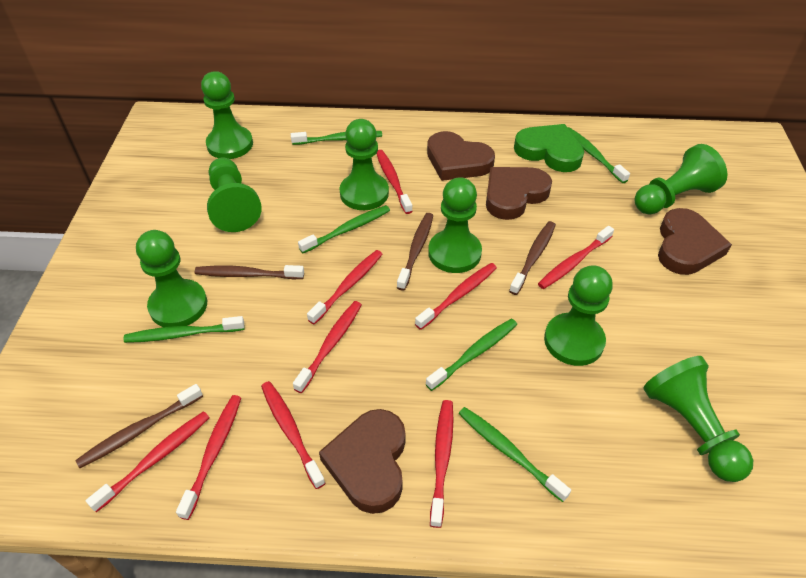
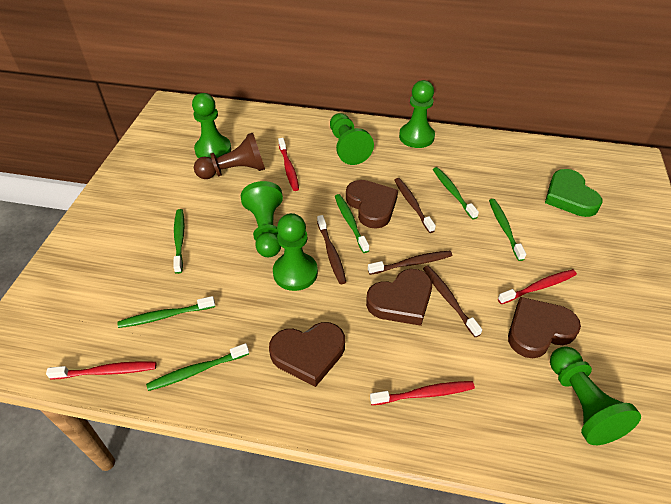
brown pawn: 0 -> 1
green pawn: 8 -> 6
red toothbrush: 9 -> 4

